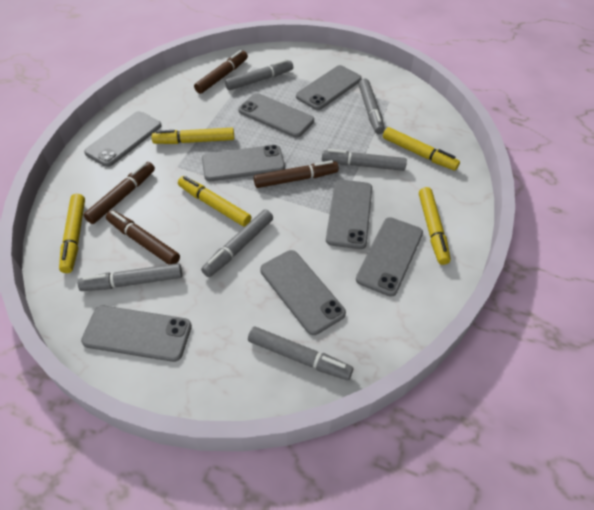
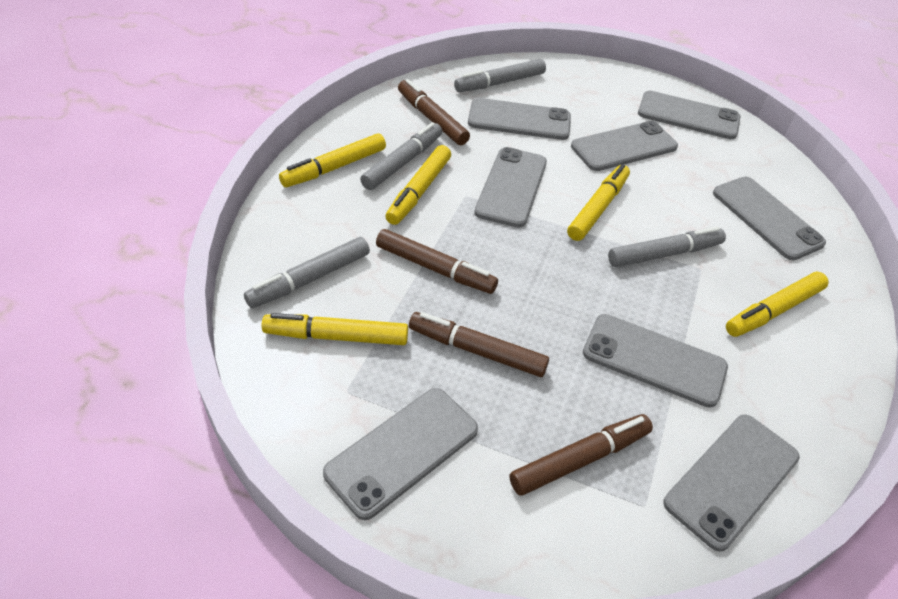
grey marker: 6 -> 4

